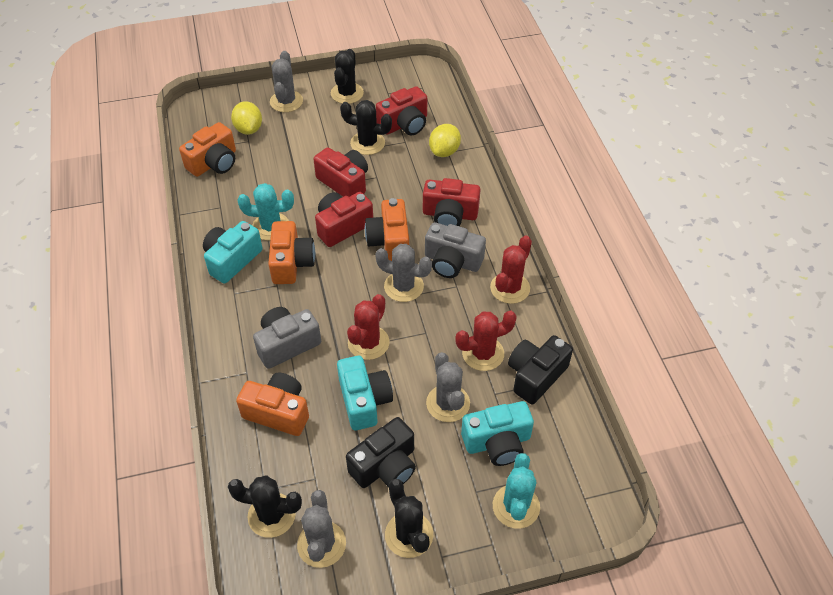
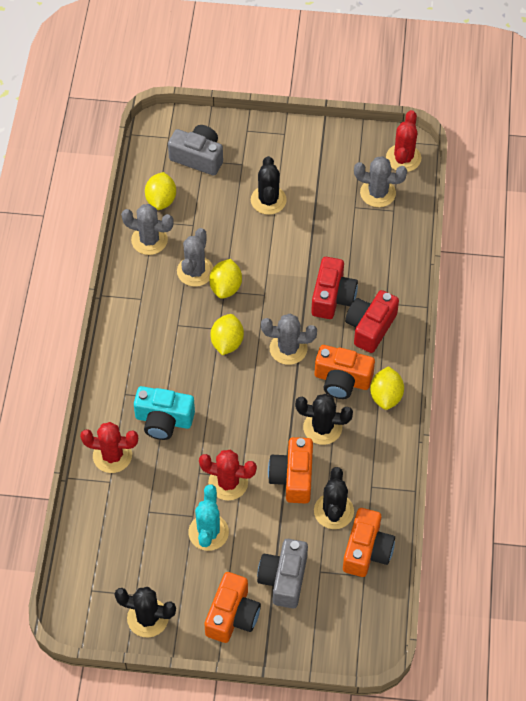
black camera: 2 -> 0
red camera: 4 -> 2
turquoise cactus: 2 -> 1
turquoise camera: 3 -> 1
yellow lemon: 2 -> 4

